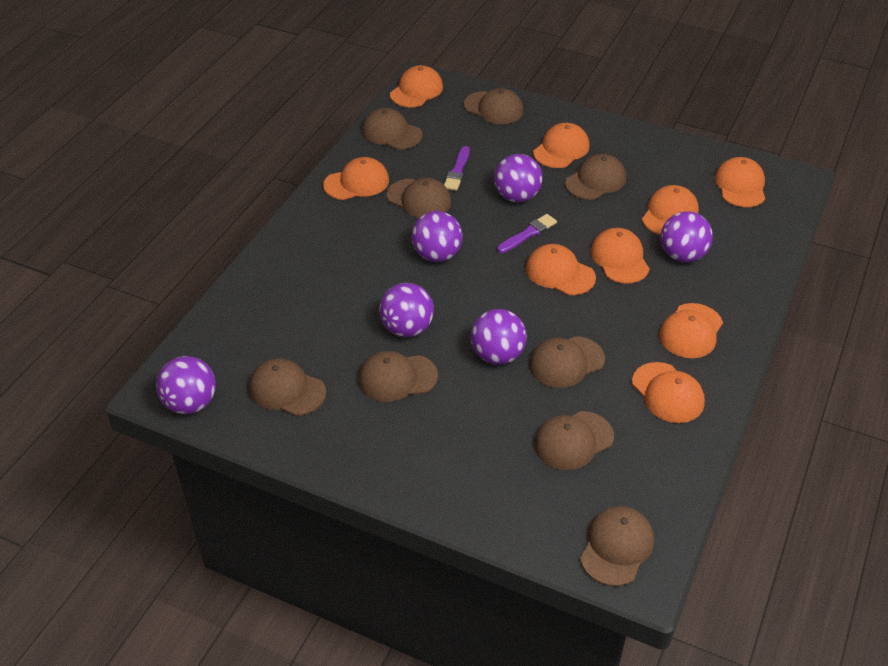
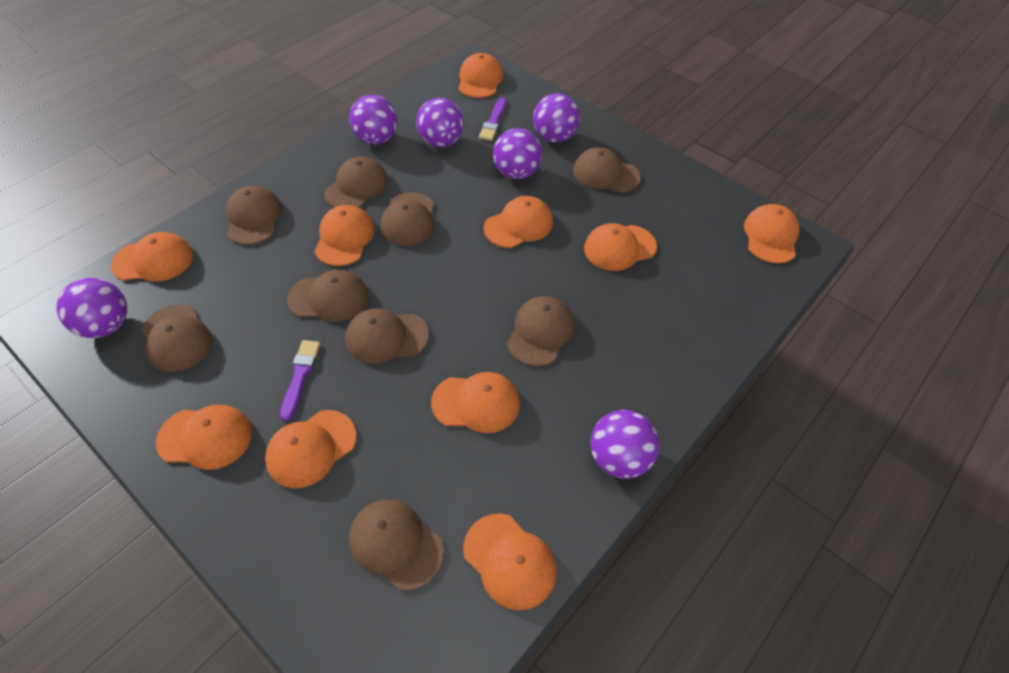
orange cap: 9 -> 10

